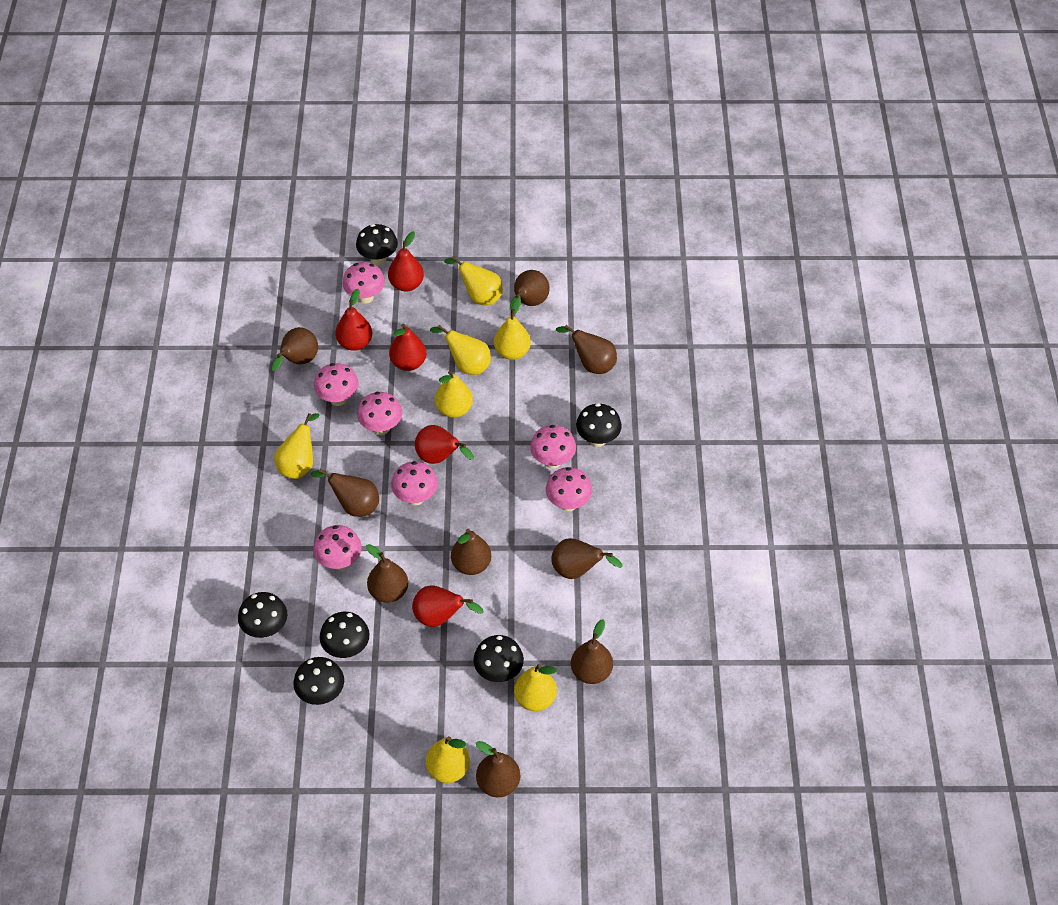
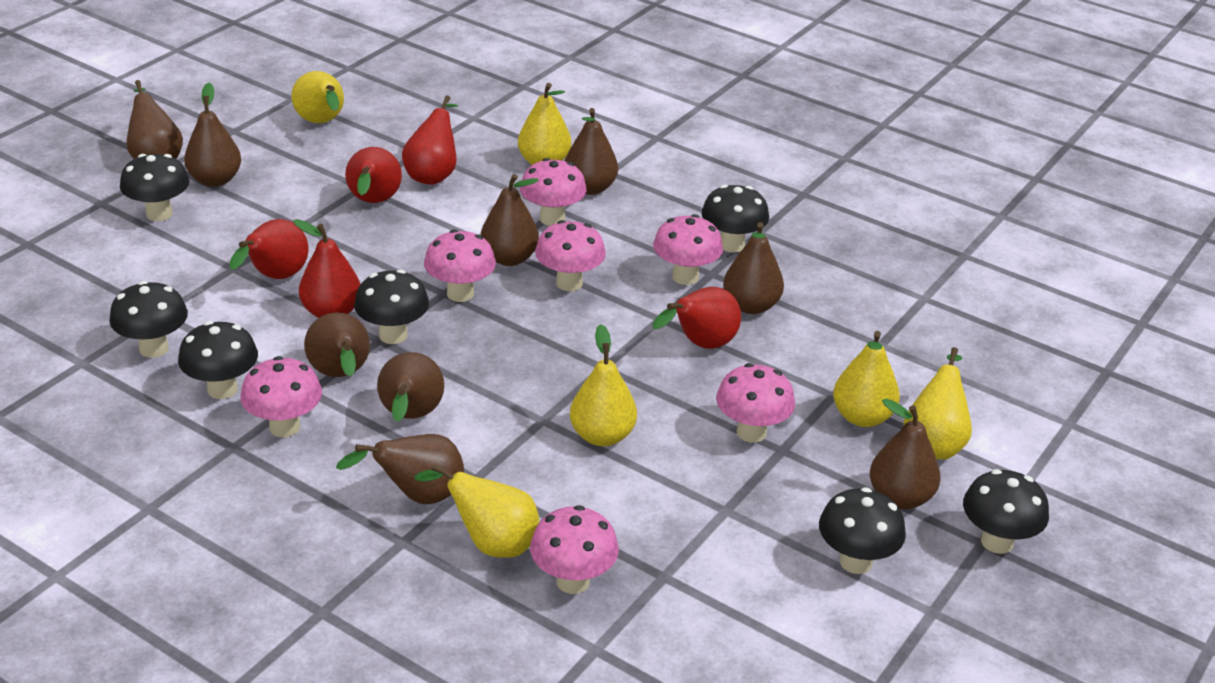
black mushroom: 6 -> 7
yellow pear: 7 -> 6

